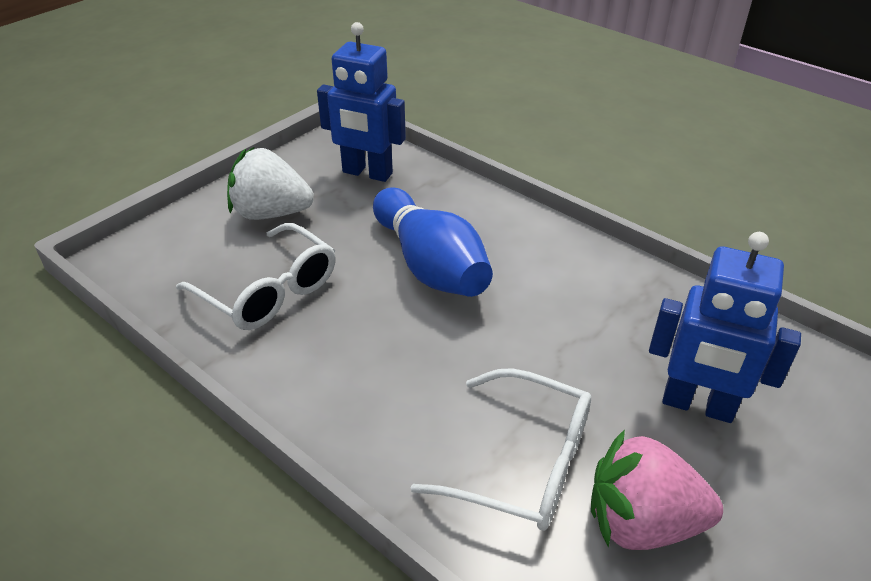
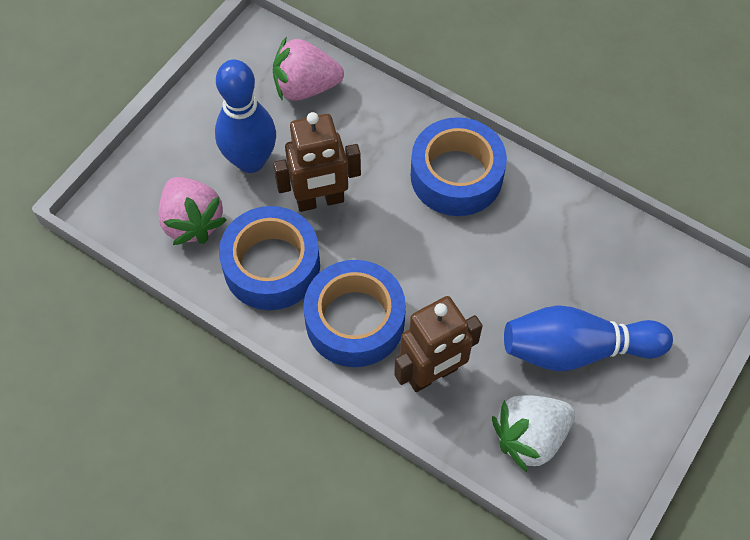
blue bowling pin: 1 -> 2
blue robot: 2 -> 0
blue tape: 0 -> 3
brown robot: 0 -> 2
pink strawberry: 1 -> 2
white glasses: 2 -> 0

